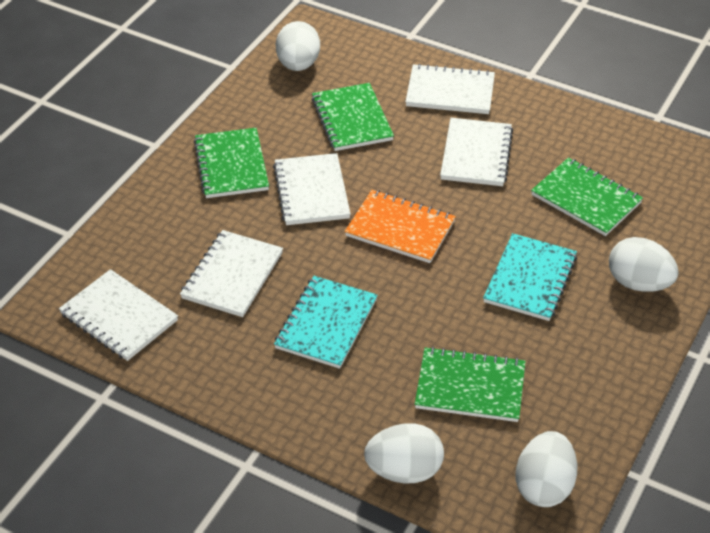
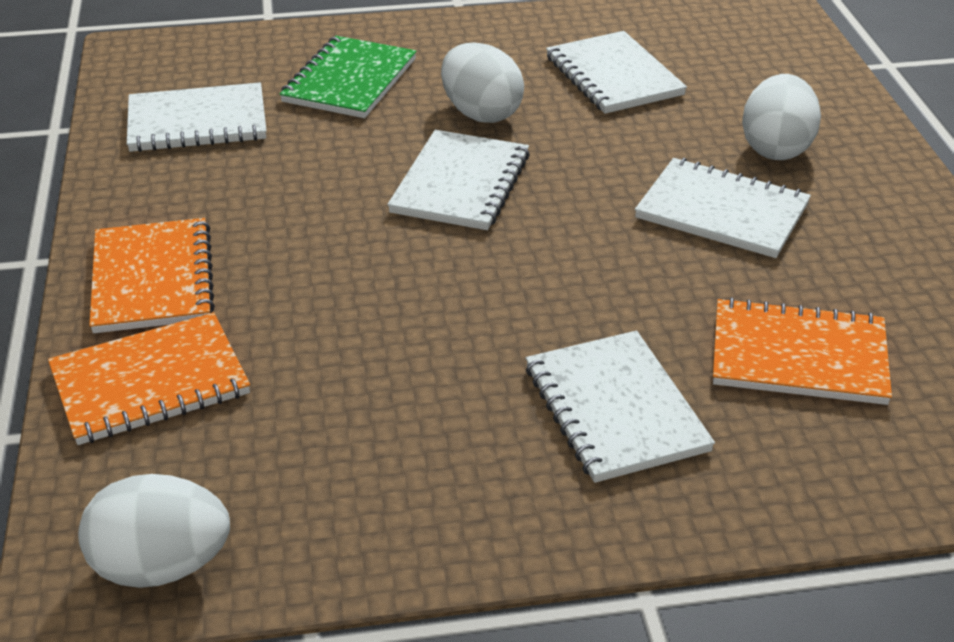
green notebook: 4 -> 1
orange notebook: 1 -> 3
turquoise notebook: 2 -> 0
white egg: 4 -> 3

